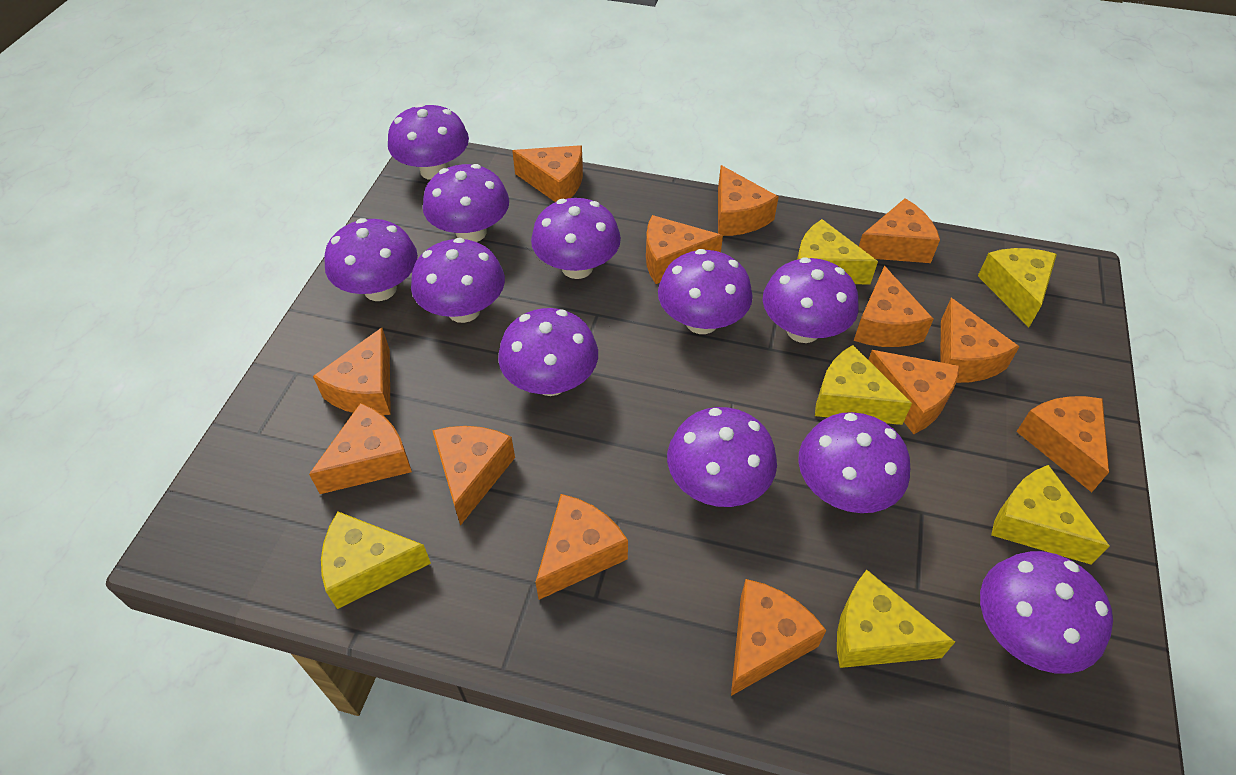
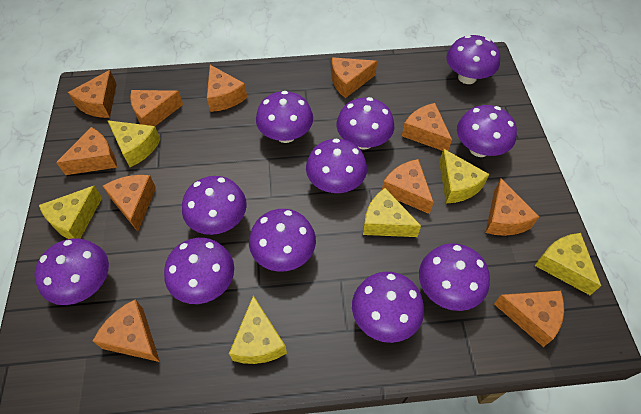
orange cheese: 13 -> 11

